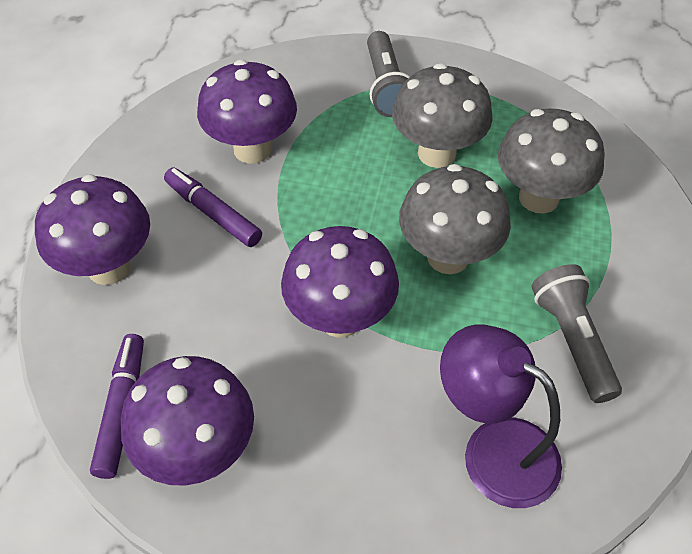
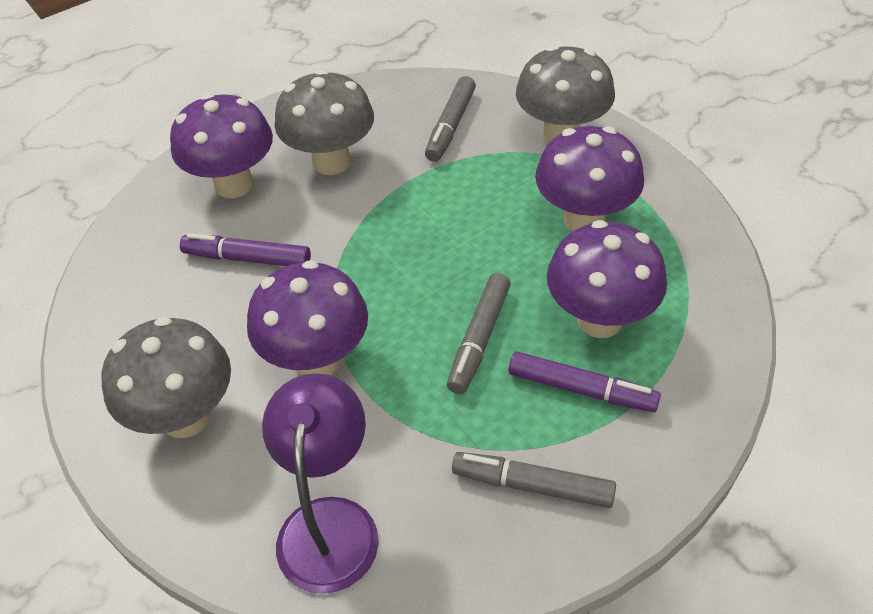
grey flashlight: 2 -> 0
grey marker: 0 -> 3

